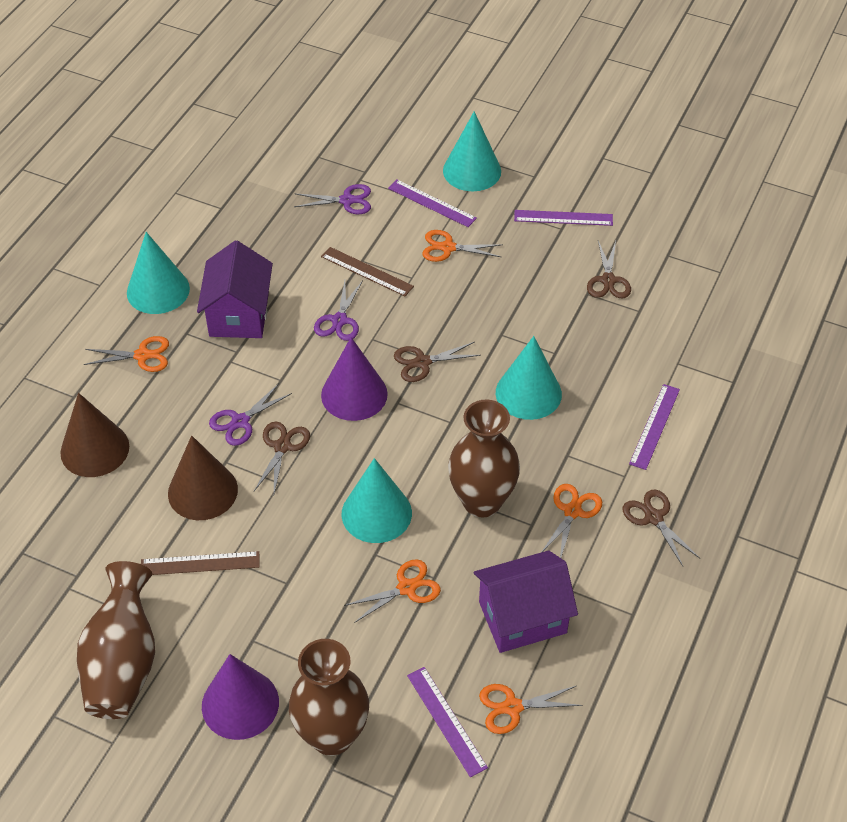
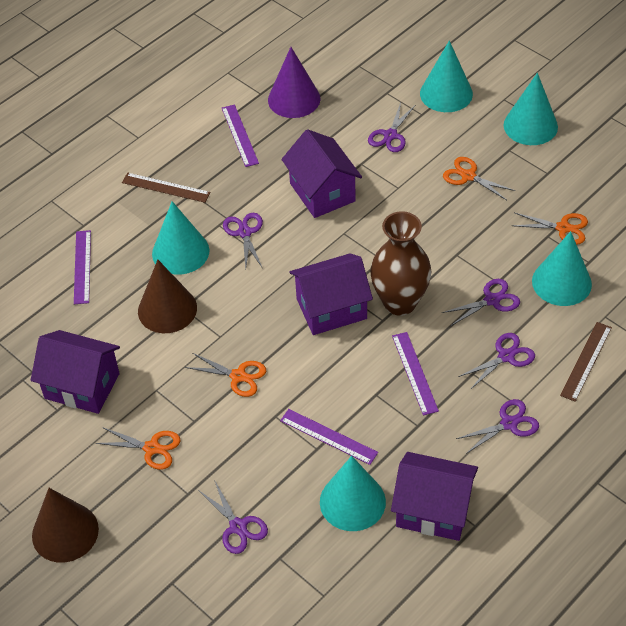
brown scissors: 4 -> 0
brown vase: 3 -> 1
orange scissors: 5 -> 4
purple cone: 2 -> 1
purple house: 2 -> 4
purple scissors: 3 -> 6
turquoise cone: 4 -> 5

